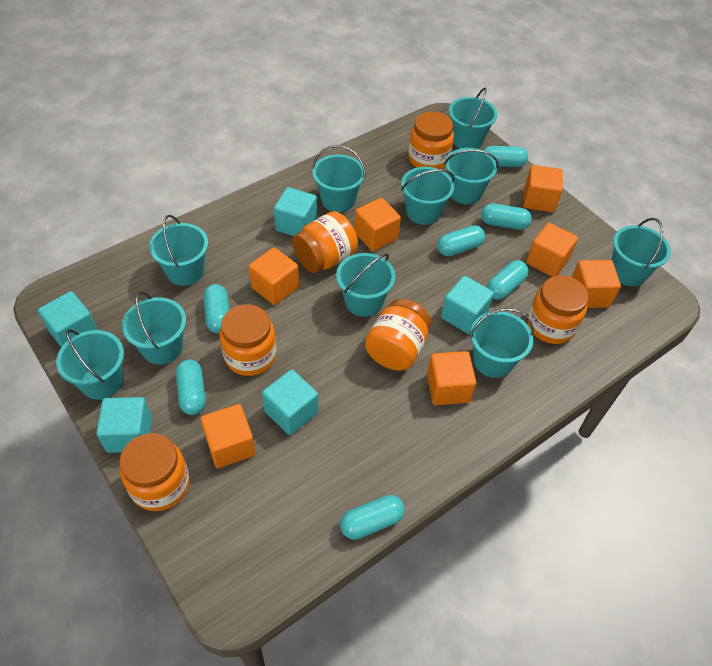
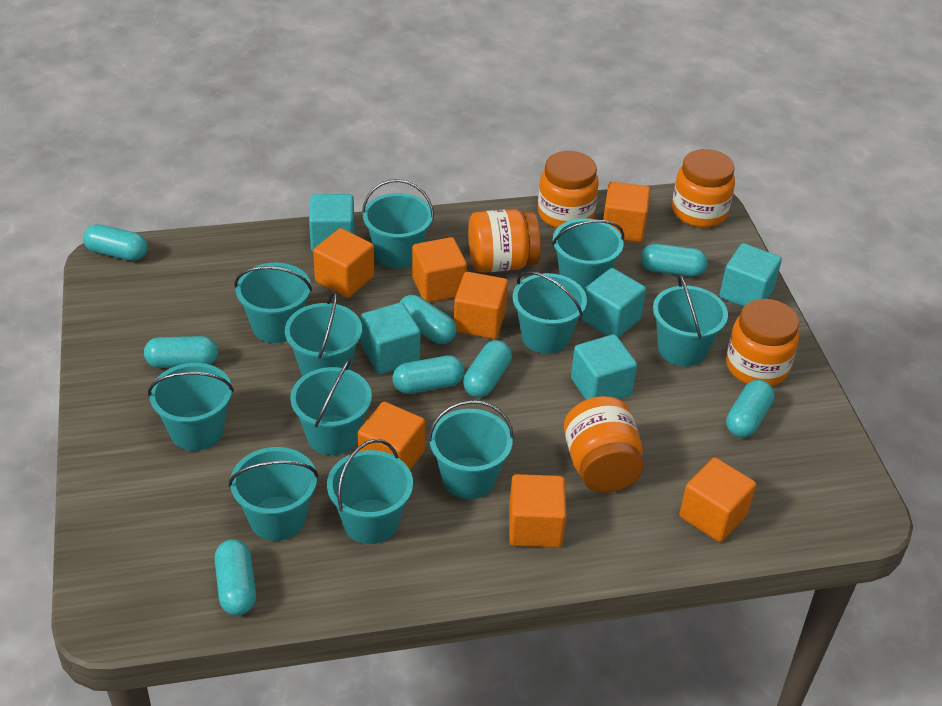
orange jar: 6 -> 5
turquoise bucket: 10 -> 11
turquoise capsule: 7 -> 8

